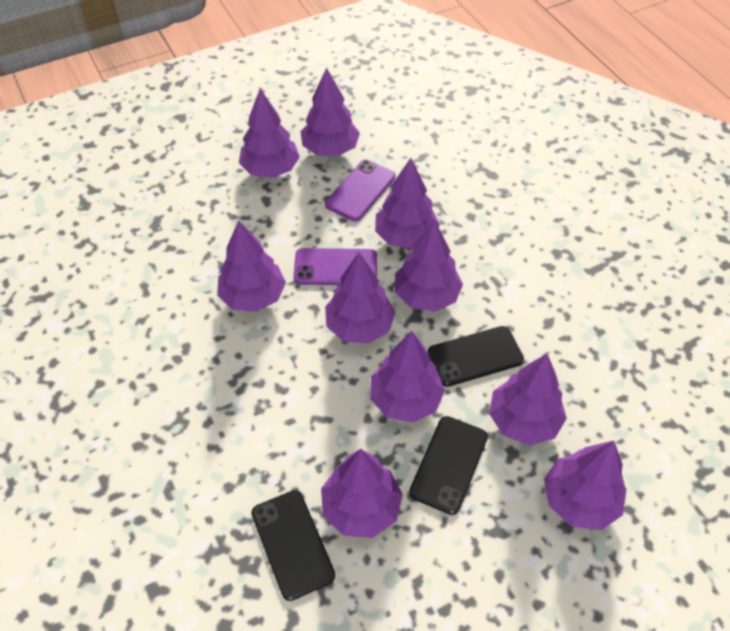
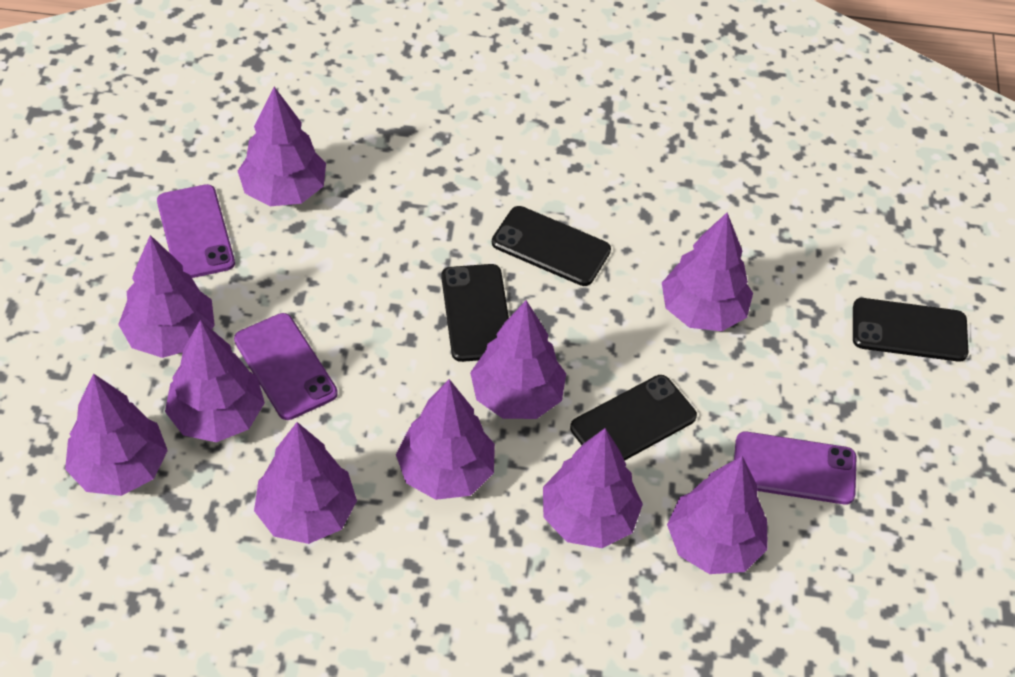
black phone: 3 -> 4
purple phone: 2 -> 3

